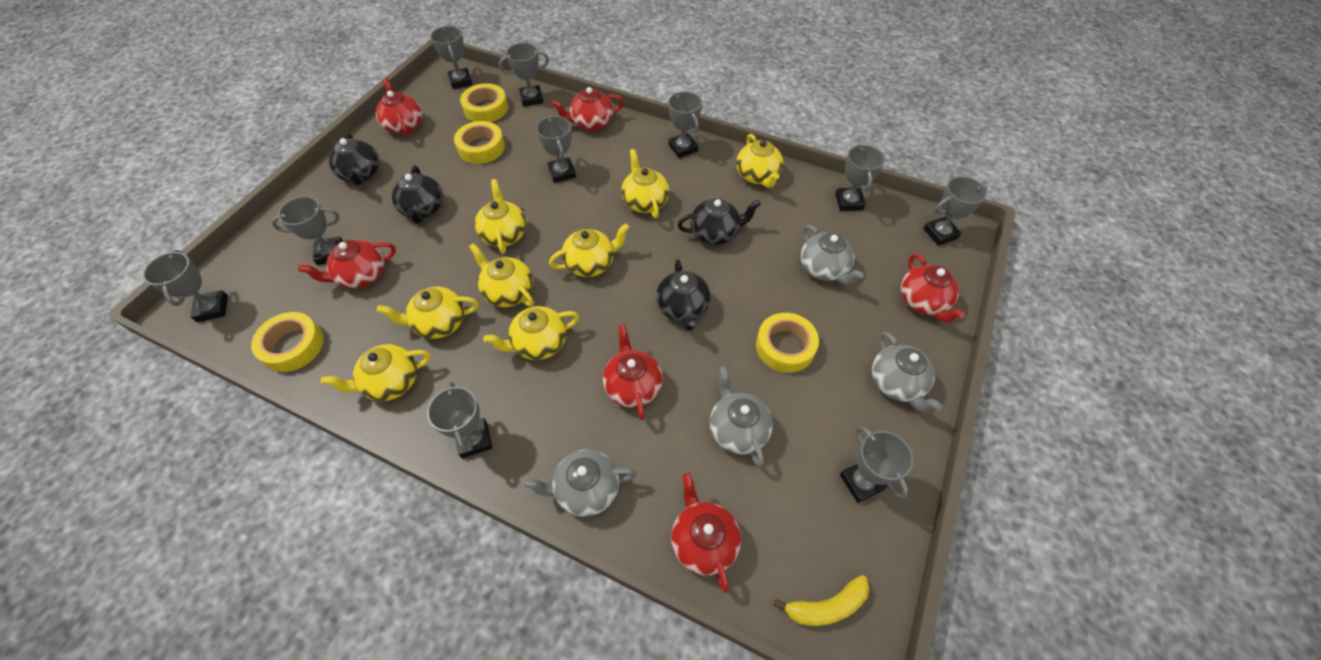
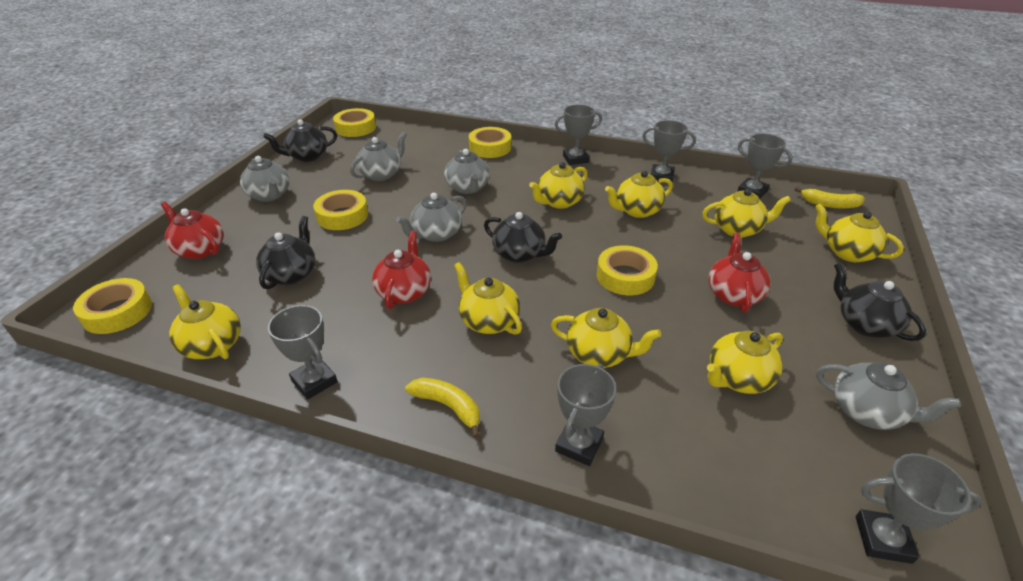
grey teapot: 4 -> 5
grey trophy: 10 -> 6
red teapot: 6 -> 3
yellow banana: 1 -> 2
yellow tape: 4 -> 5

